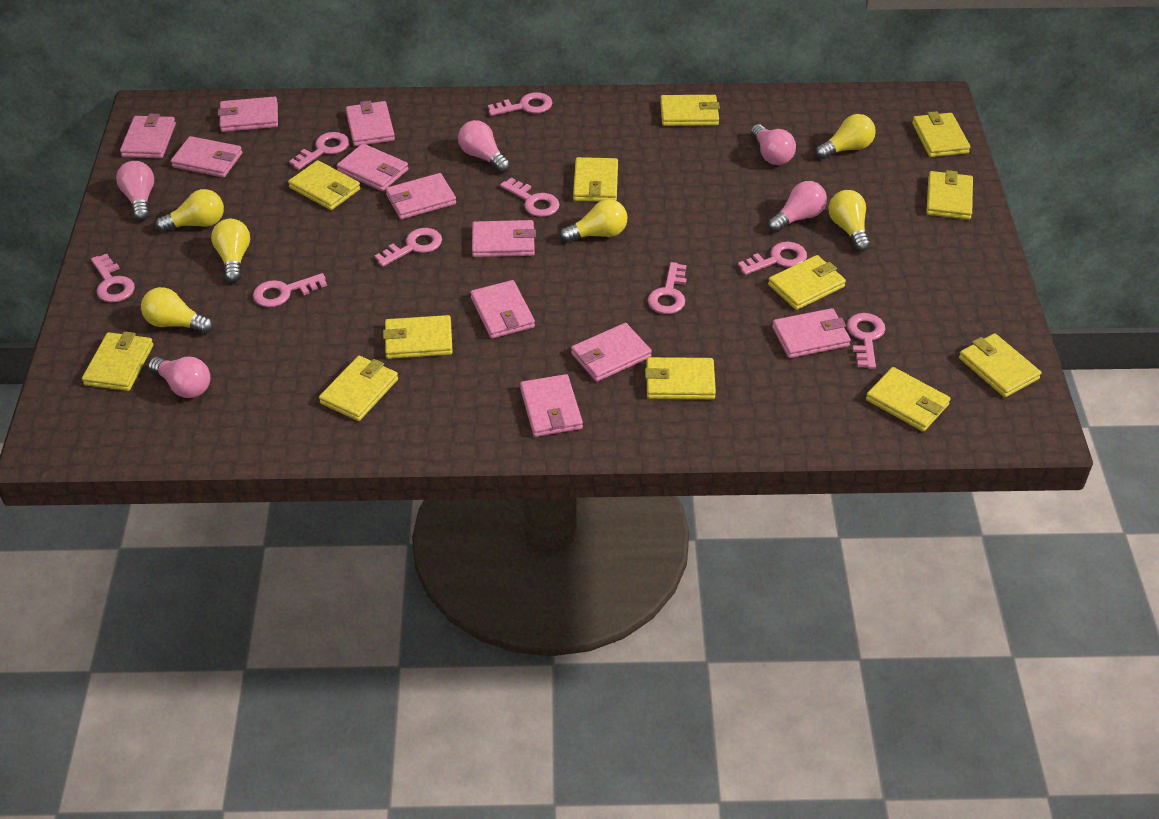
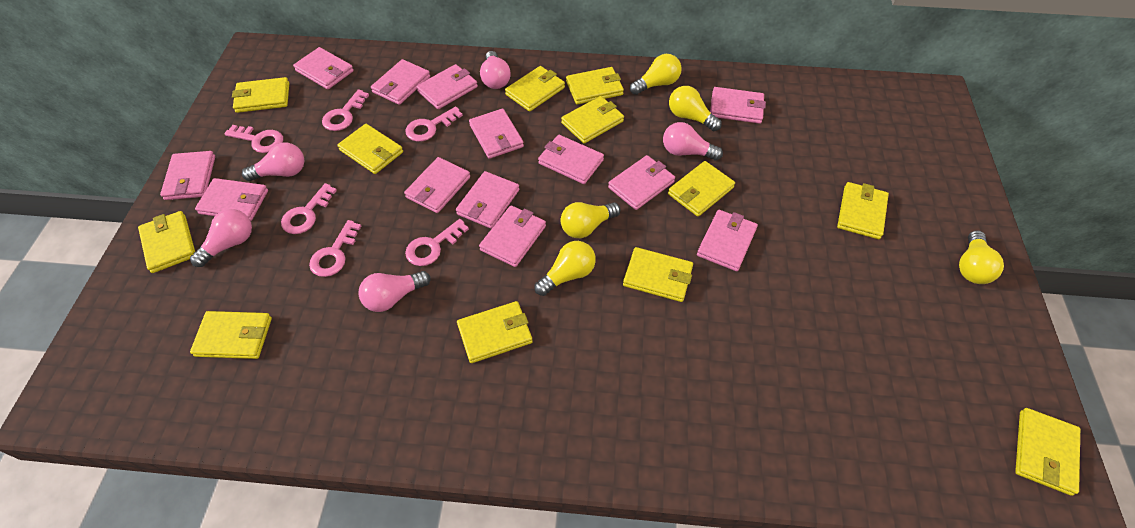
pink key: 9 -> 6
pink wallet: 11 -> 13
yellow light bulb: 6 -> 5

